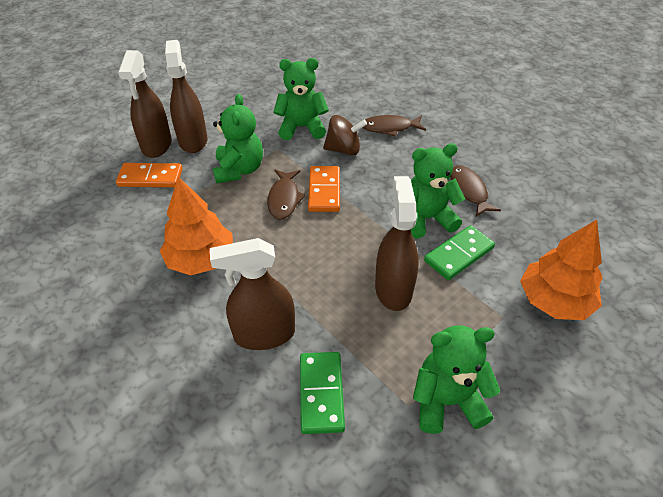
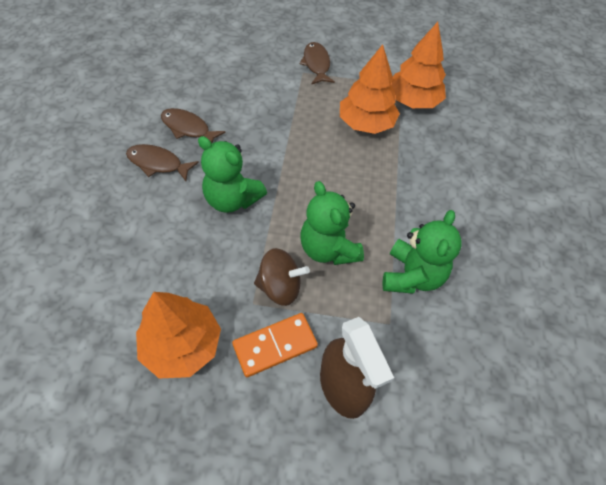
brown spray bottle: 4 -> 1
green domino: 2 -> 0
green teddy bear: 4 -> 3
orange domino: 2 -> 1
orange tree: 2 -> 3

